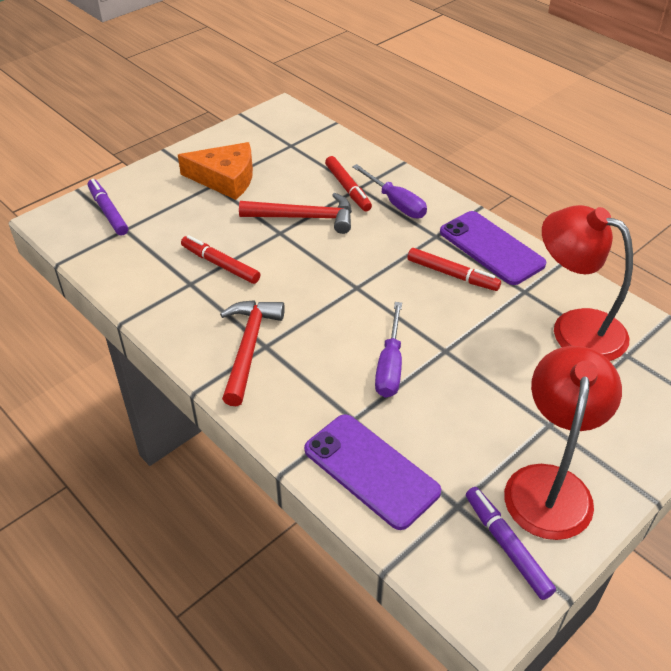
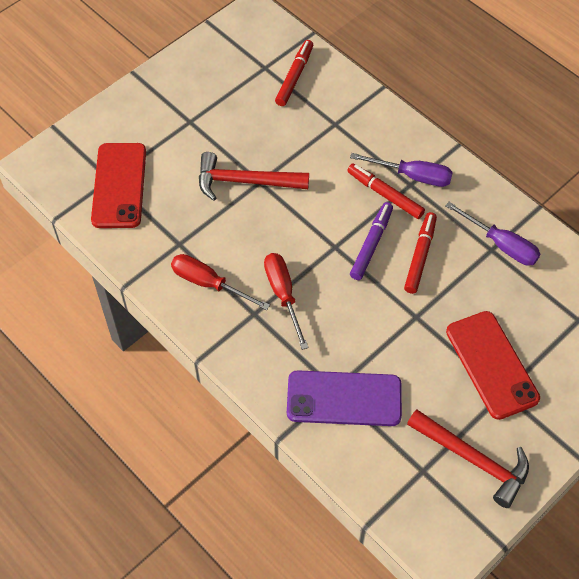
orange cheese: 1 -> 0
purple marker: 2 -> 1
purple phone: 2 -> 1
red lamp: 2 -> 0
red phone: 0 -> 2
red screwdriver: 0 -> 2

